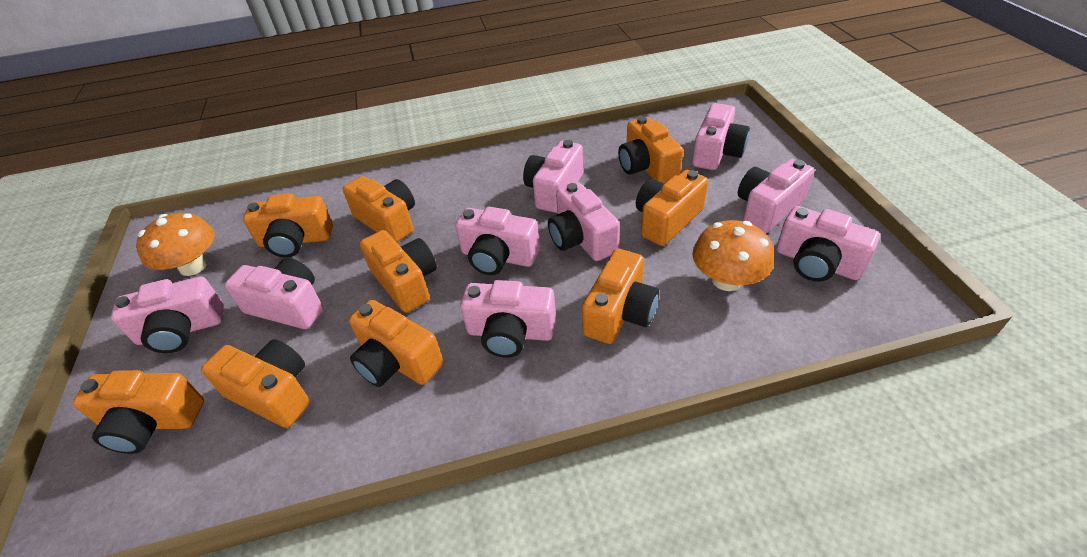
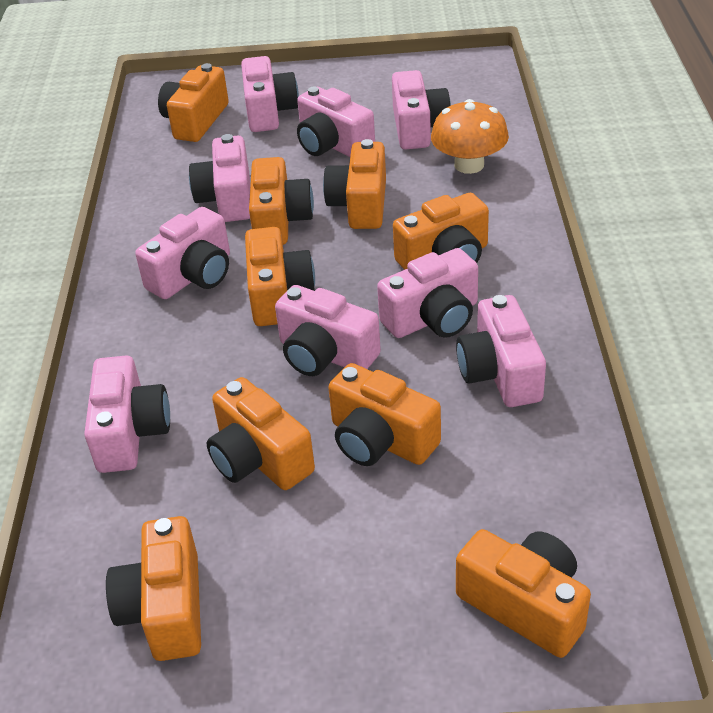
orange mushroom: 2 -> 1

